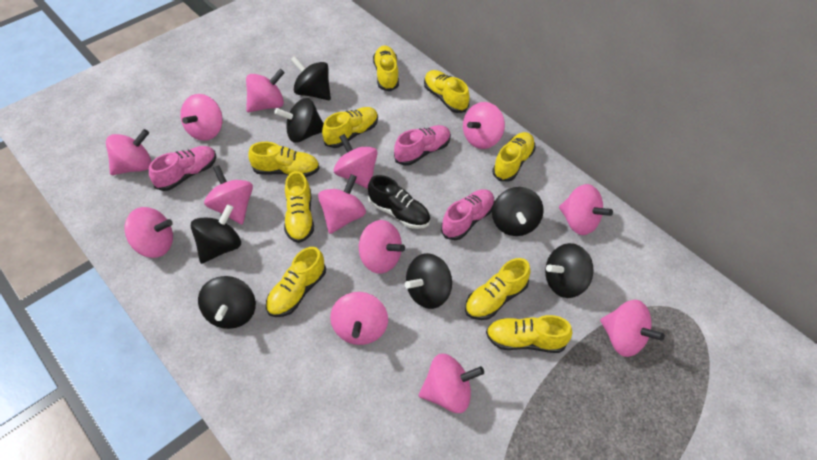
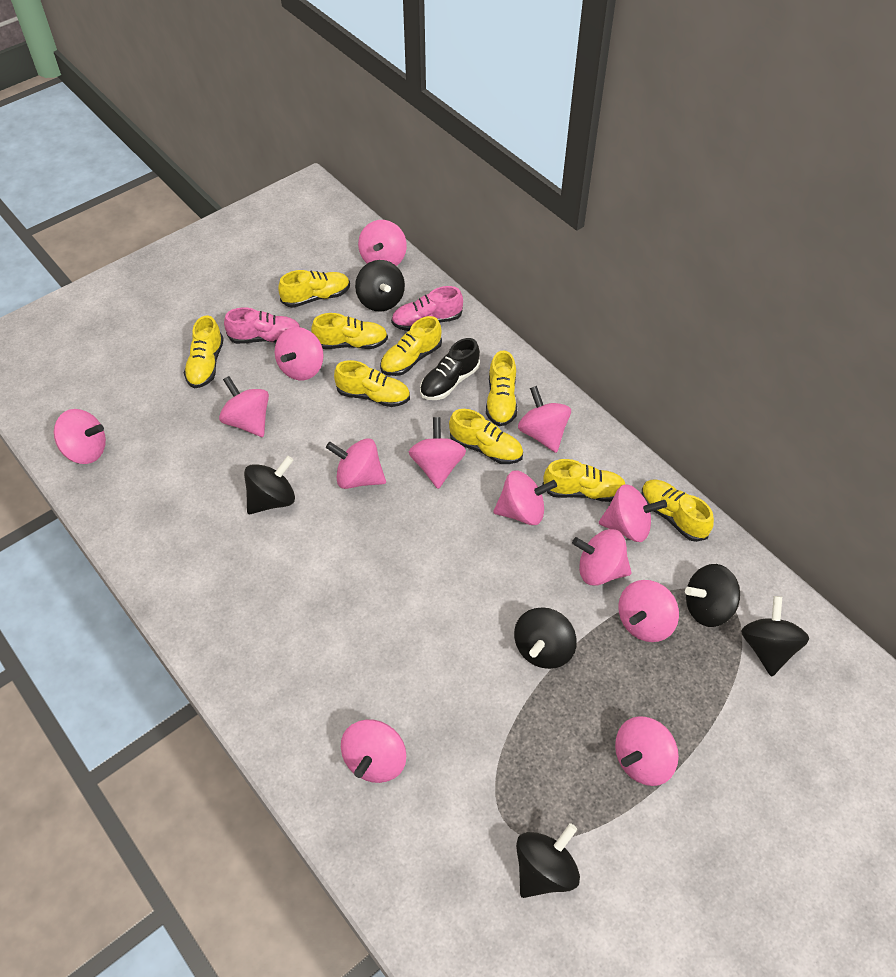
black spinning top: 7 -> 6
pink shoe: 3 -> 2

